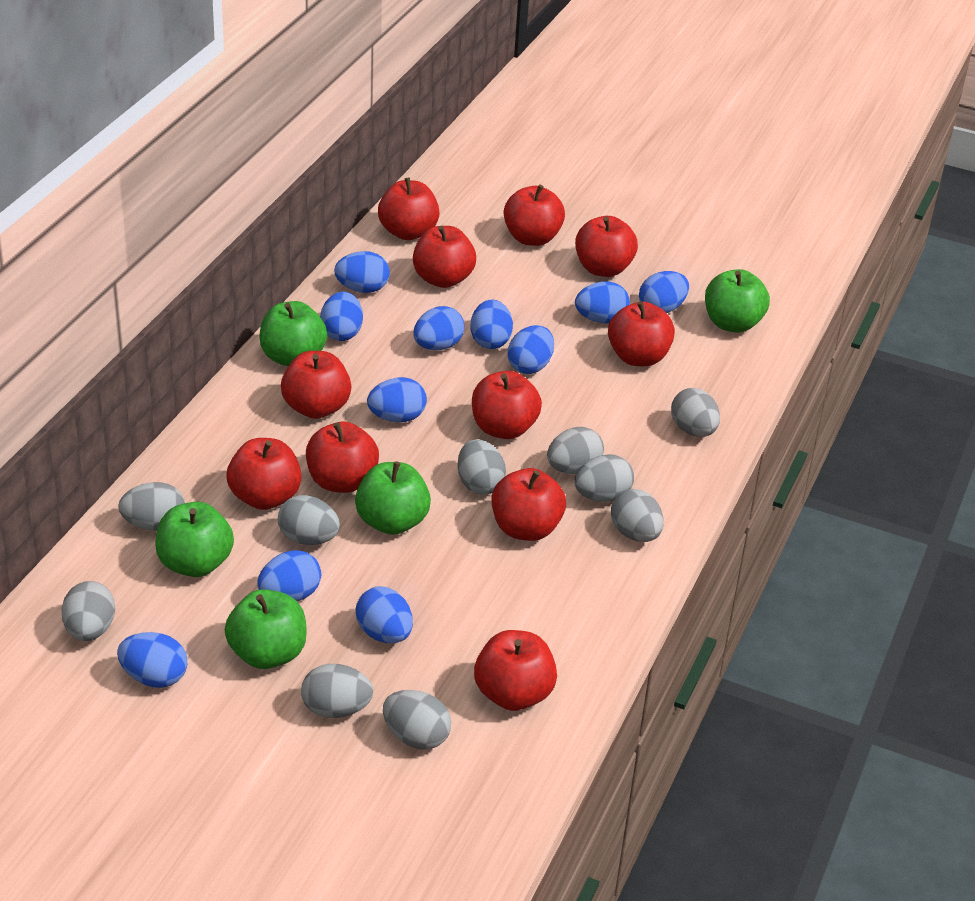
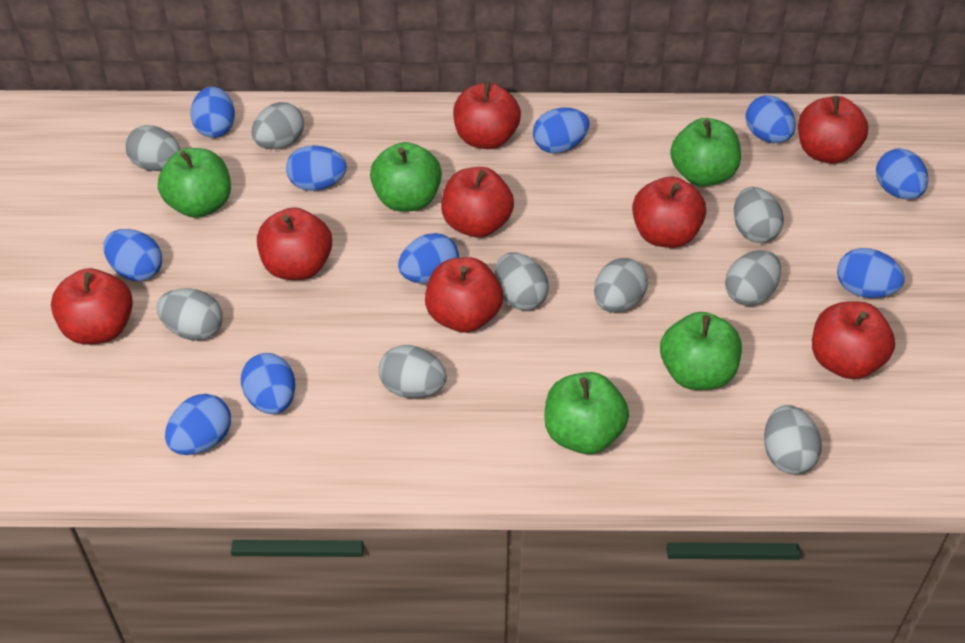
blue egg: 11 -> 10
grey egg: 10 -> 9
red apple: 11 -> 8

